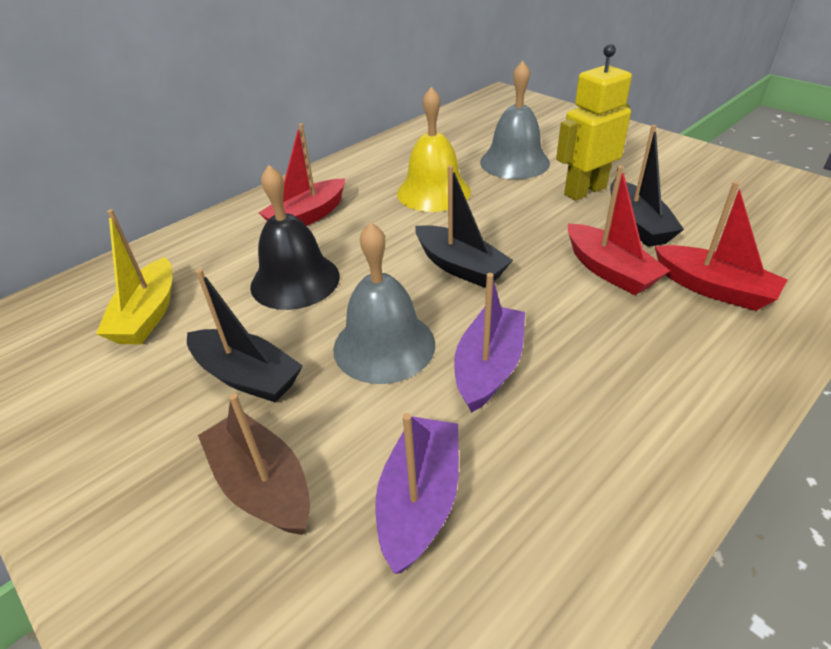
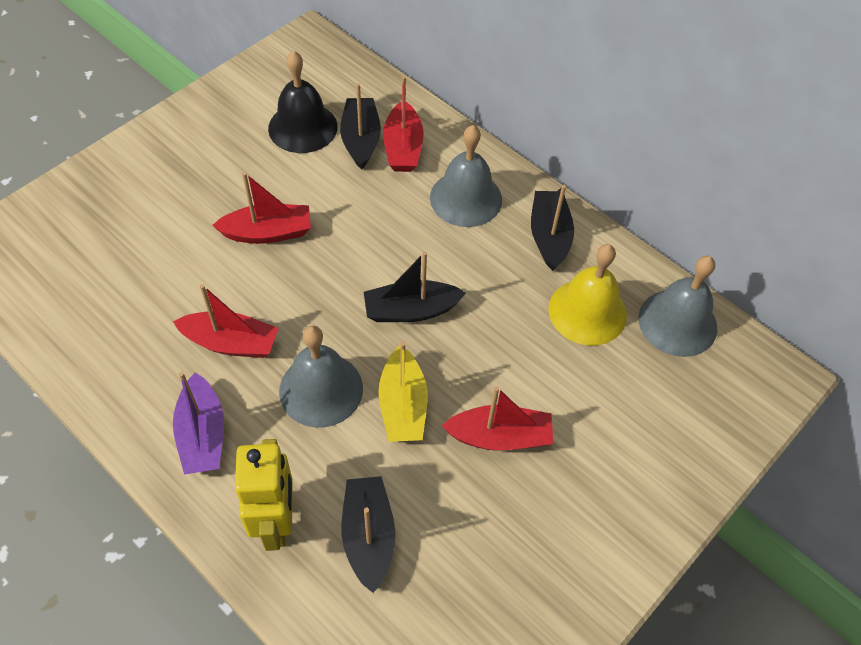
black boat: 3 -> 4
brown boat: 1 -> 0
grey bell: 2 -> 3
purple boat: 2 -> 1
red boat: 3 -> 4

